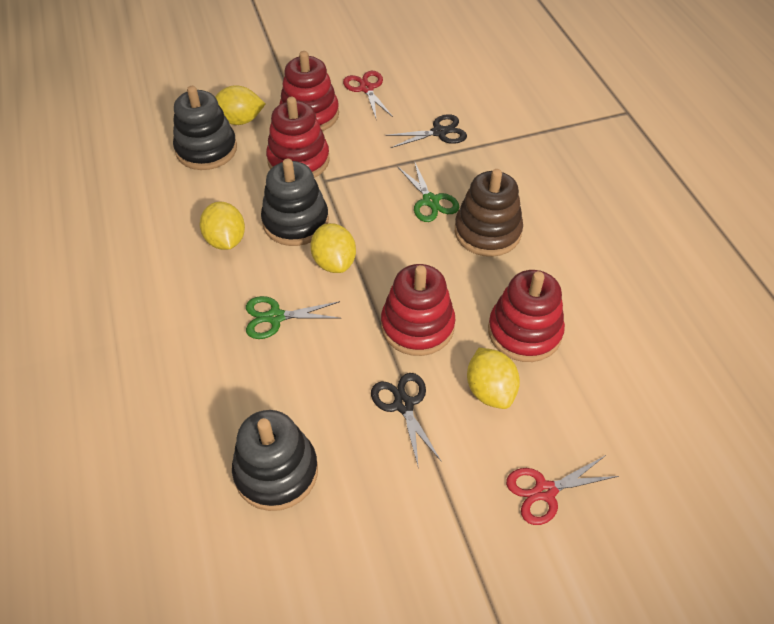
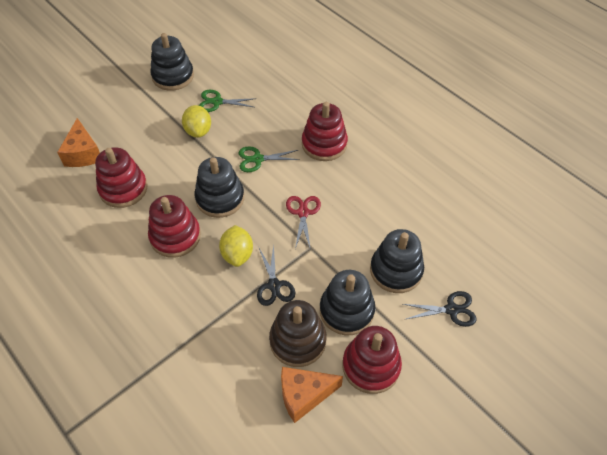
black stacking toy: 3 -> 4
orange cheese: 0 -> 2
red scissors: 2 -> 1
yellow lemon: 4 -> 2

